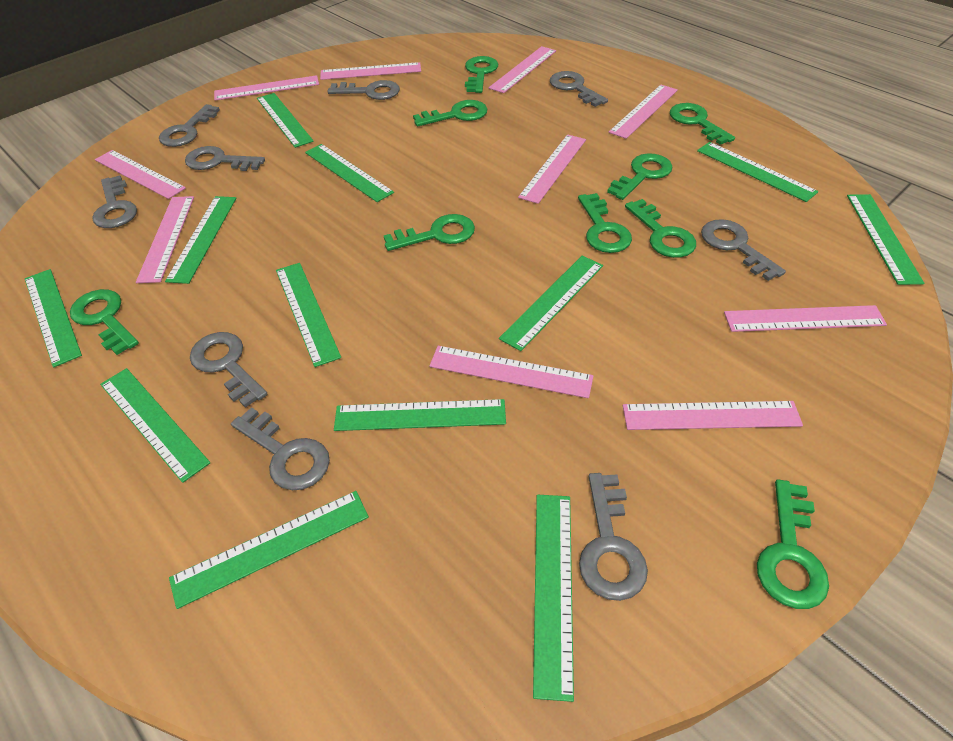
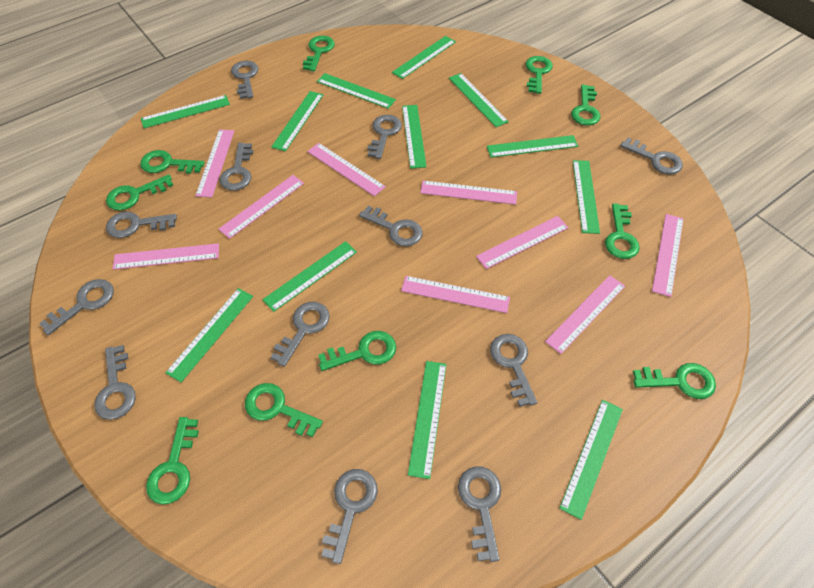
green key: 9 -> 10
grey key: 9 -> 12
pink ruler: 10 -> 9

